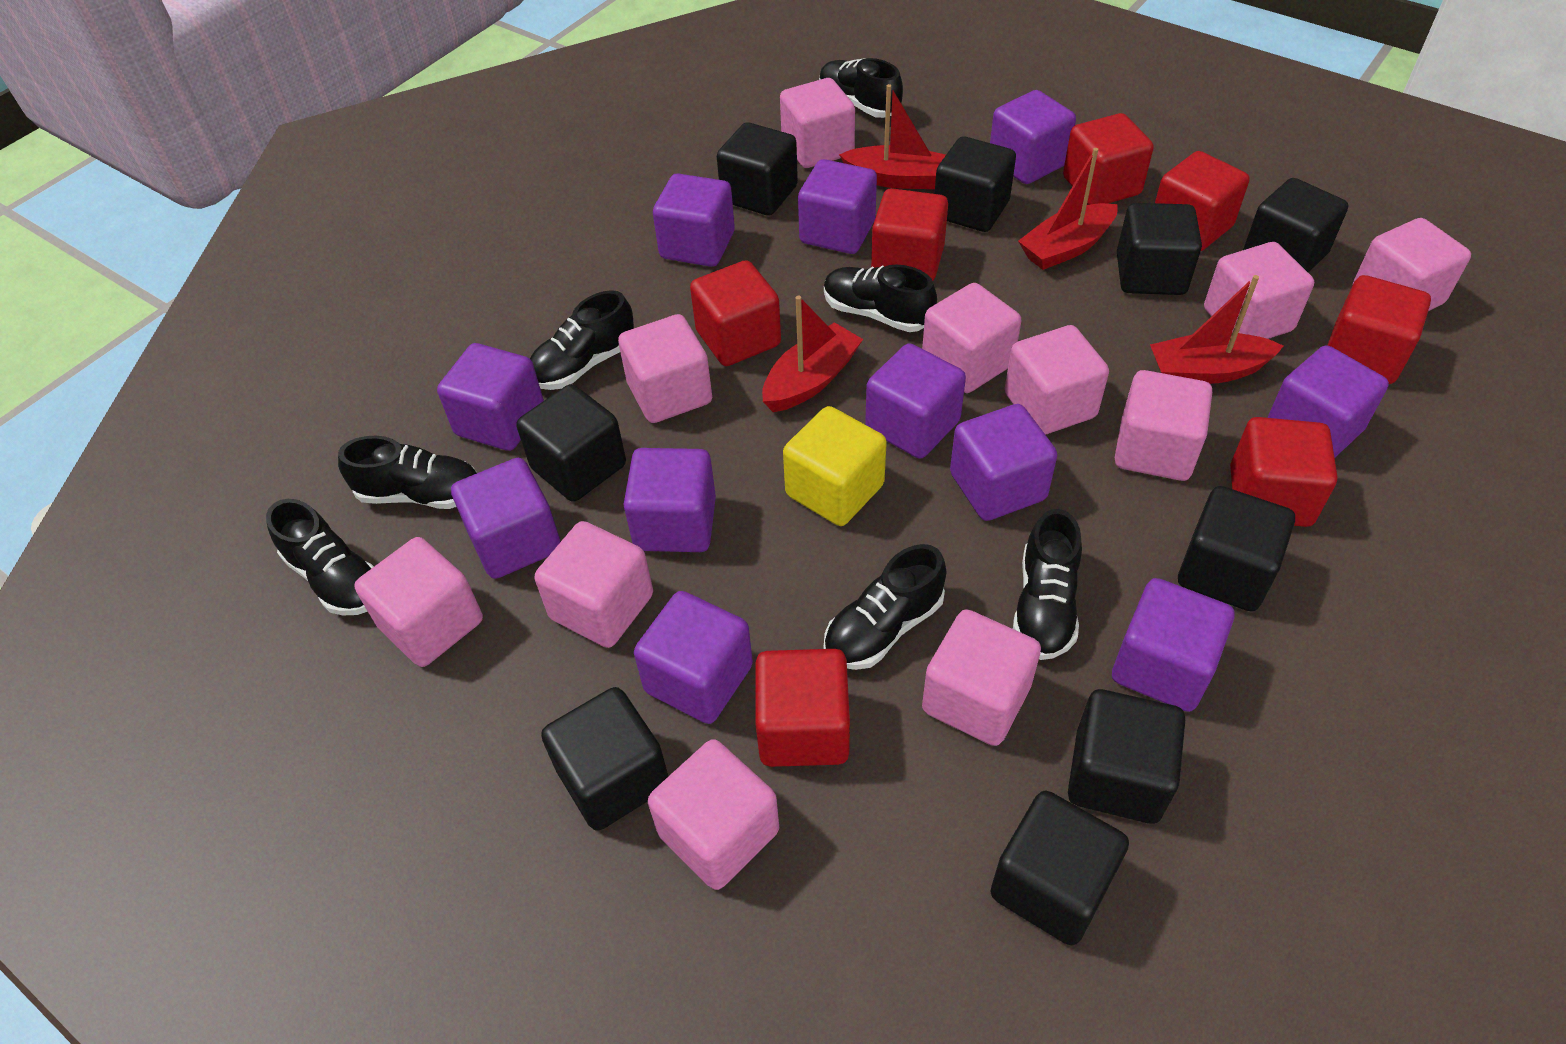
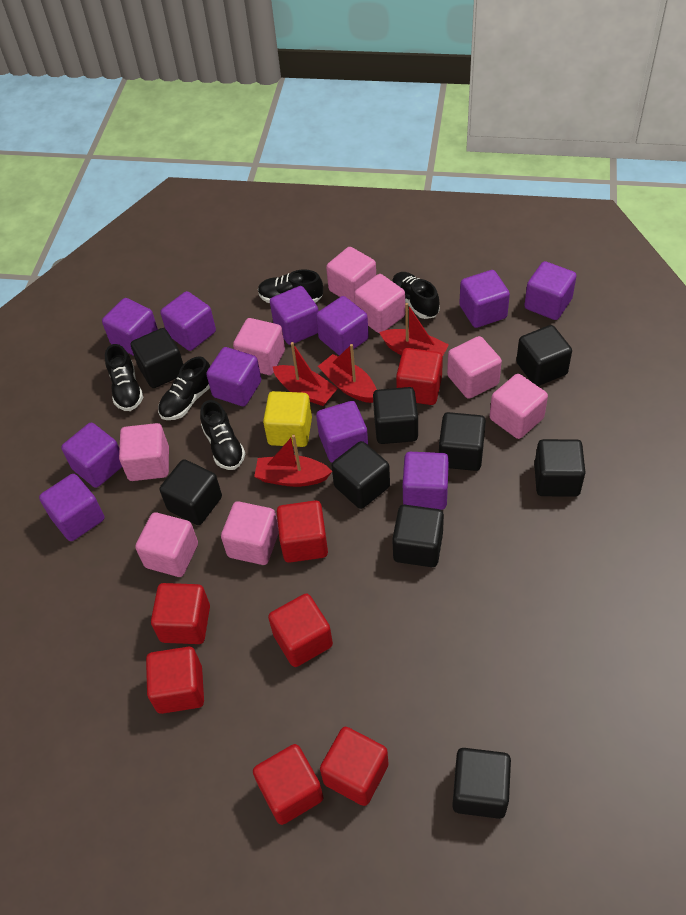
black shoe: 7 -> 5
pink cube: 11 -> 8

